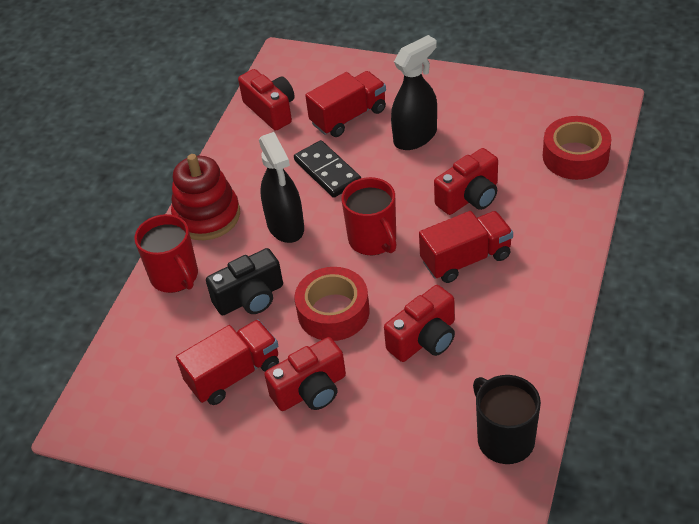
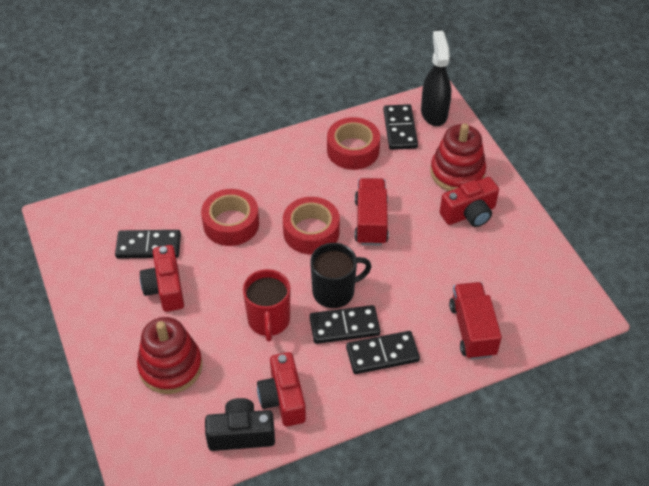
black domino: 1 -> 4
black spray bottle: 2 -> 1
red camera: 4 -> 3
red mug: 2 -> 1
red stacking toy: 1 -> 2
red tape: 2 -> 3
red truck: 3 -> 2

